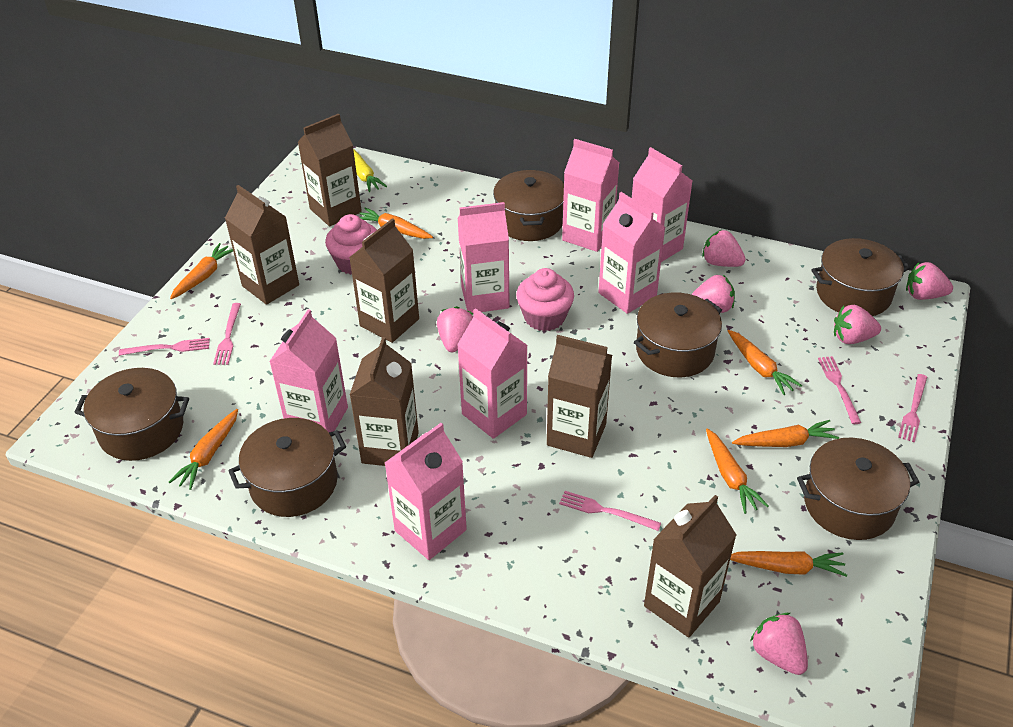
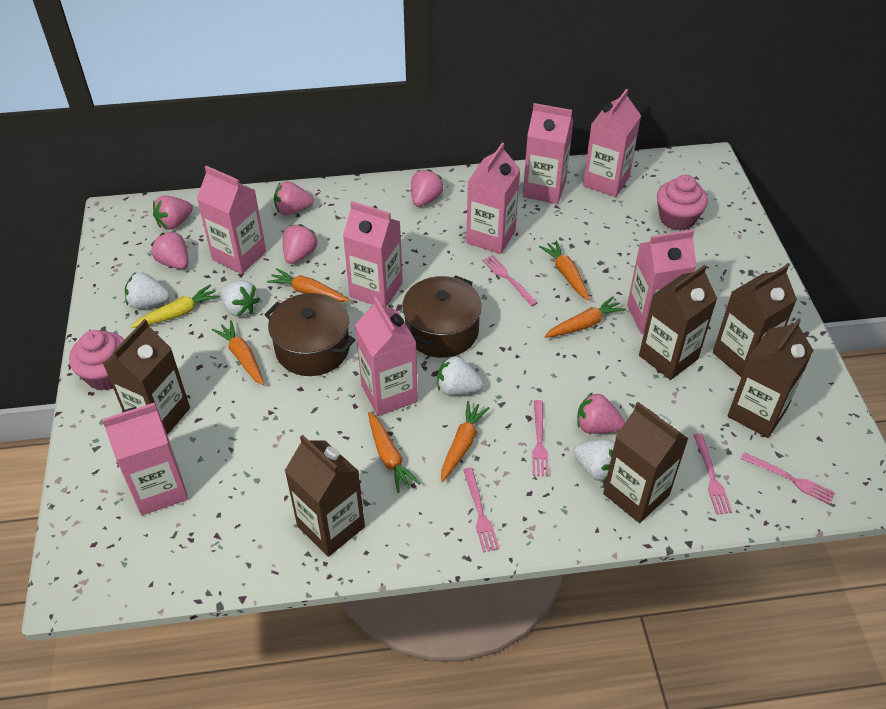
brown pot: 6 -> 2
orange carrot: 7 -> 6
pink carton: 7 -> 8
white strawberry: 0 -> 4

